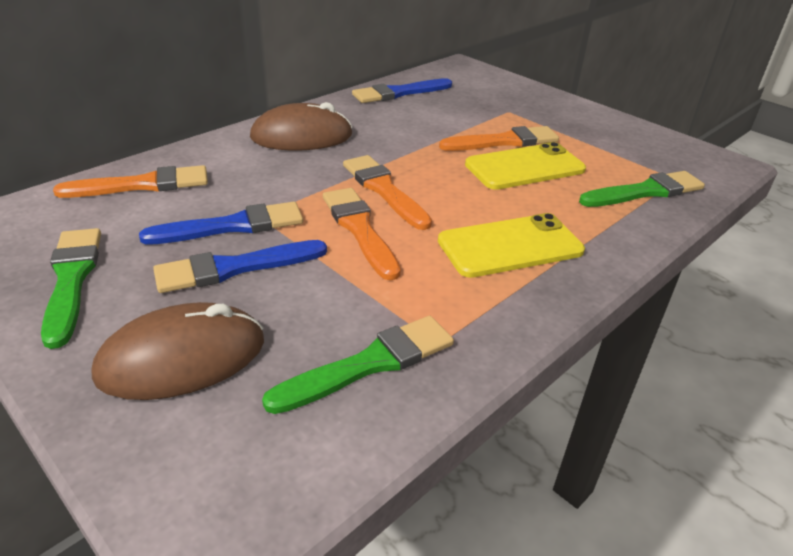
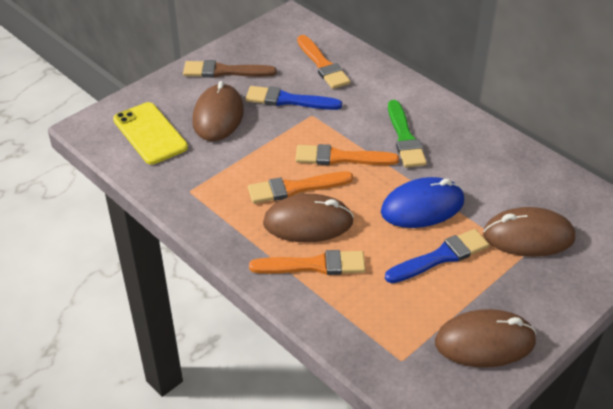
blue brush: 3 -> 2
blue mouse: 0 -> 1
brown brush: 0 -> 1
brown mouse: 2 -> 4
green brush: 3 -> 1
yellow phone: 2 -> 1

